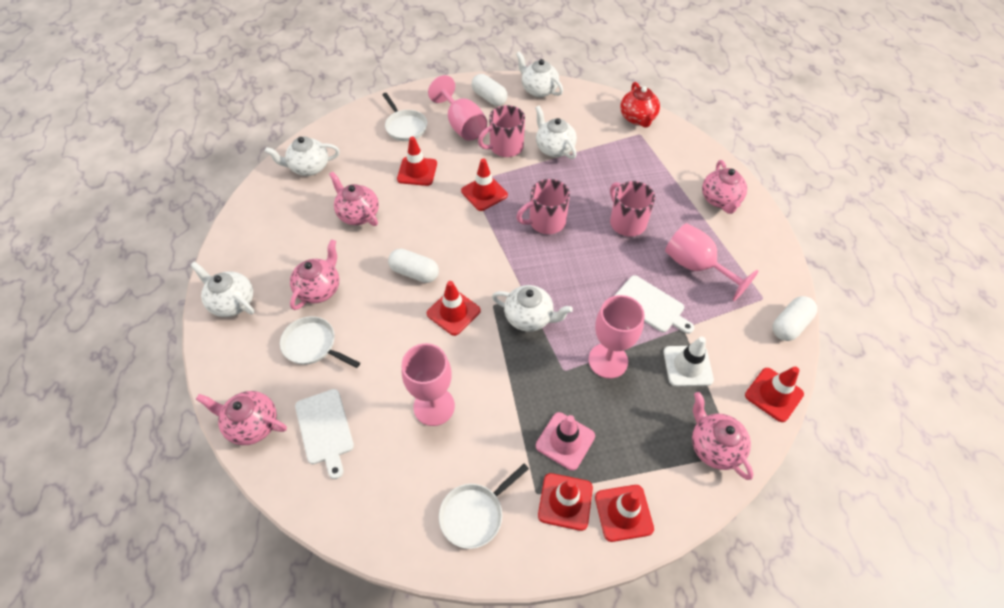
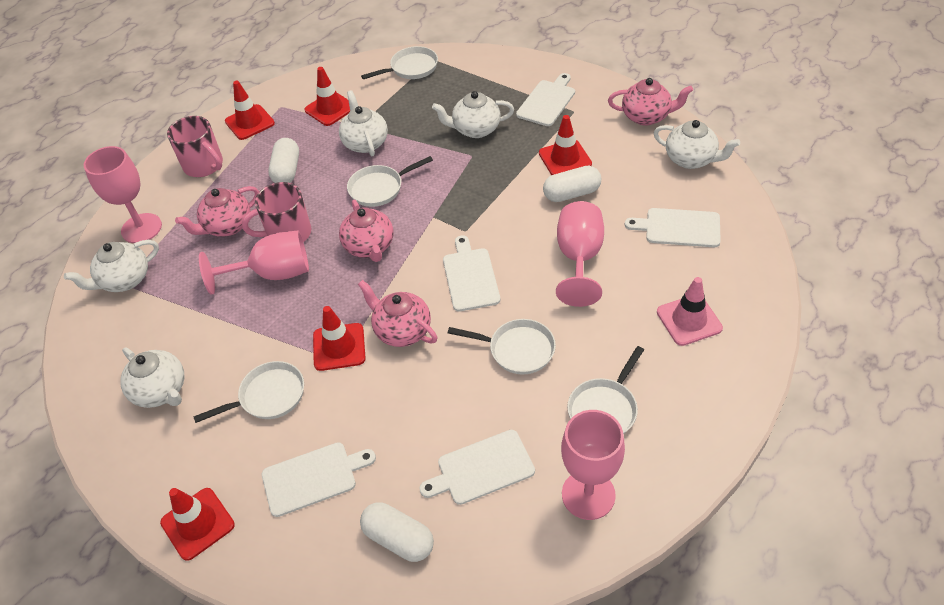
pink mug: 3 -> 2
pink teapot: 5 -> 4
red teapot: 1 -> 0
red traffic cone: 6 -> 5
white cutting board: 2 -> 5
white pan: 3 -> 5
white traffic cone: 1 -> 0

